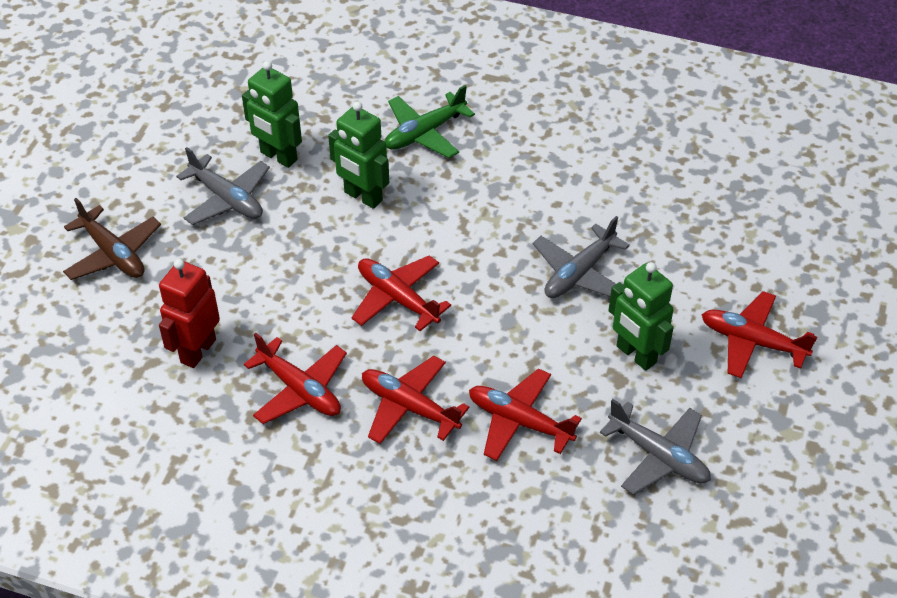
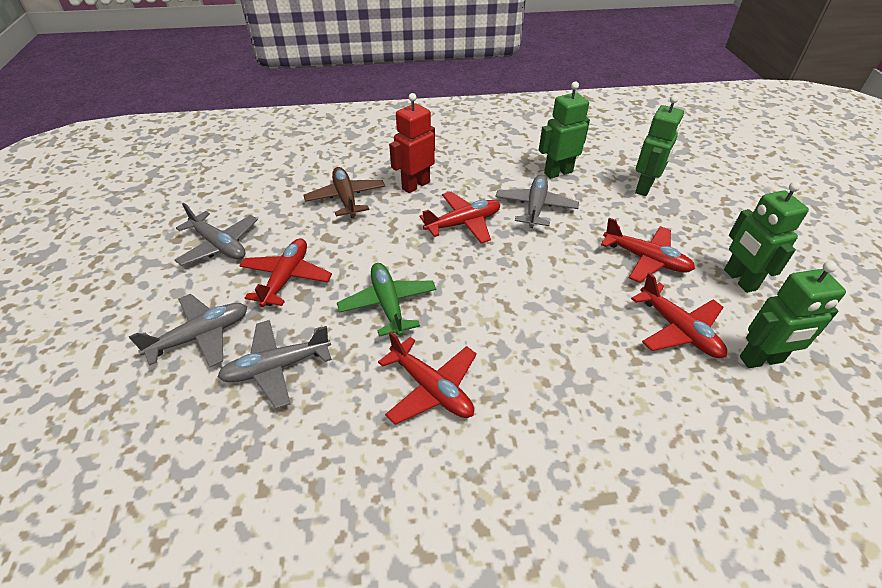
green robot: 3 -> 4
grey plane: 3 -> 4

